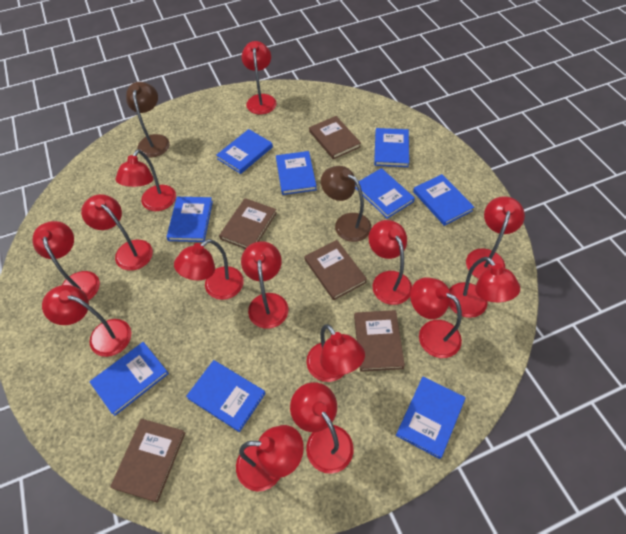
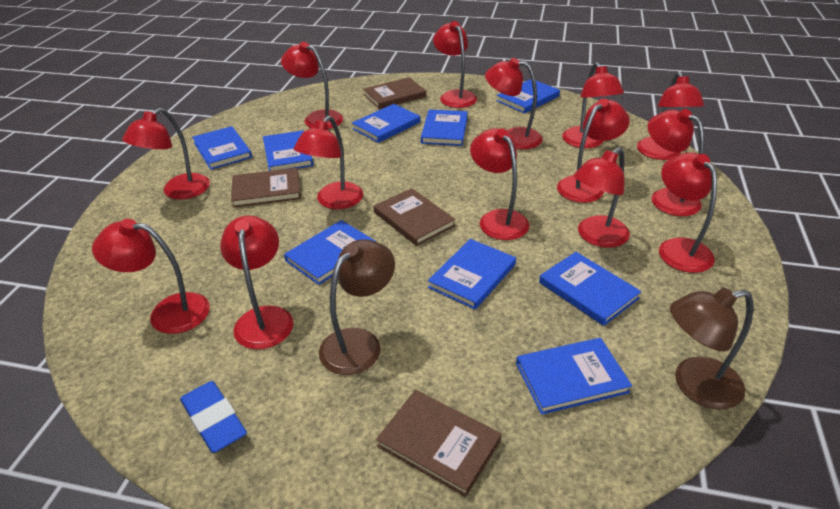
blue eraser: 0 -> 1
brown book: 5 -> 4

